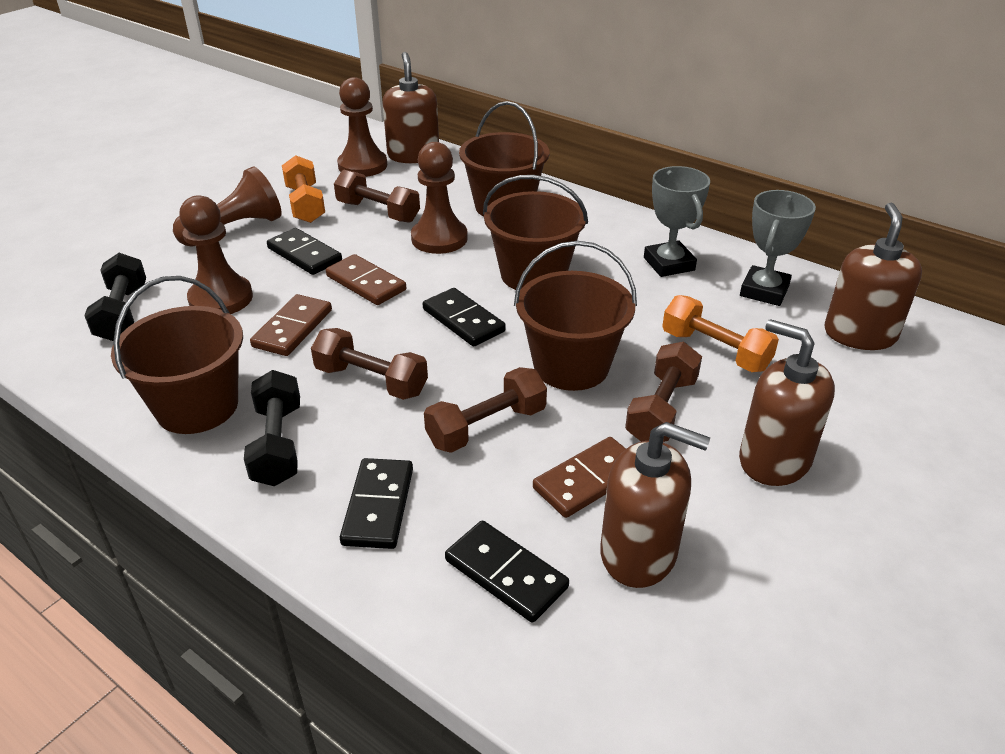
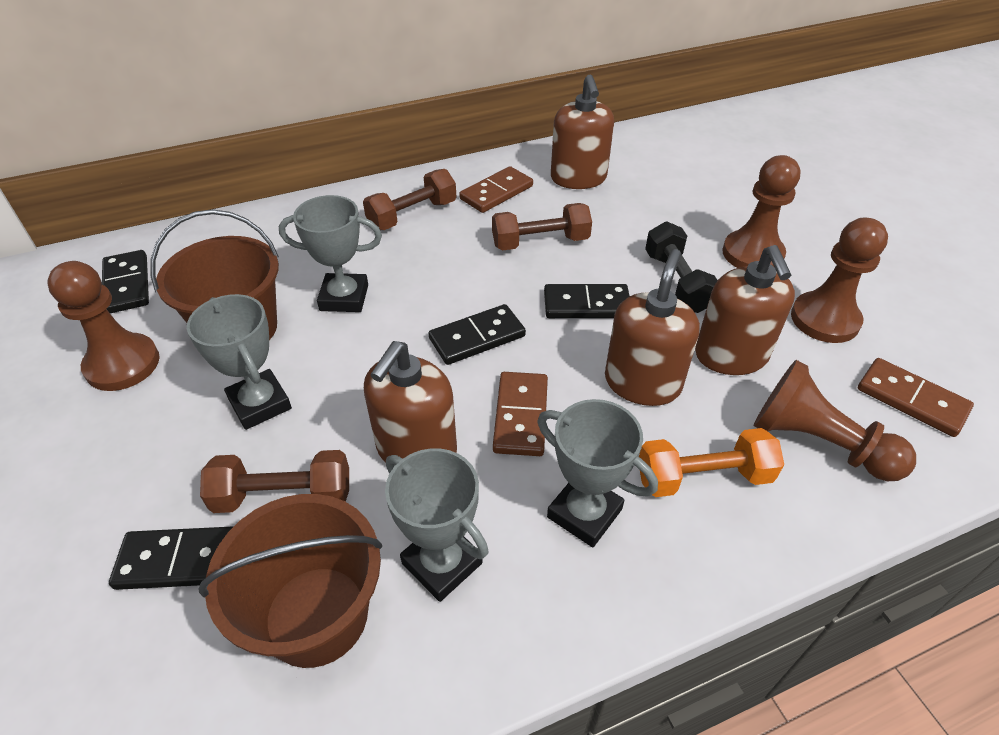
black dumbbell: 2 -> 1
brown bucket: 4 -> 2
brown dumbbell: 4 -> 3
grey trophy: 2 -> 4
orange dumbbell: 2 -> 1

